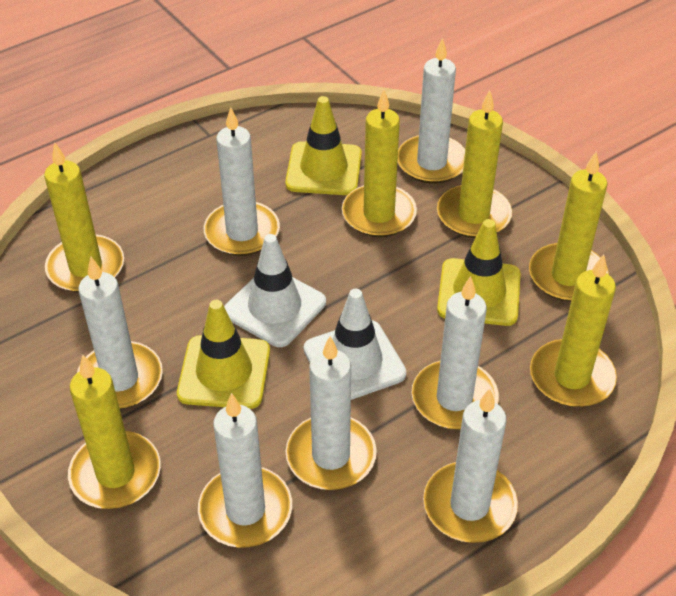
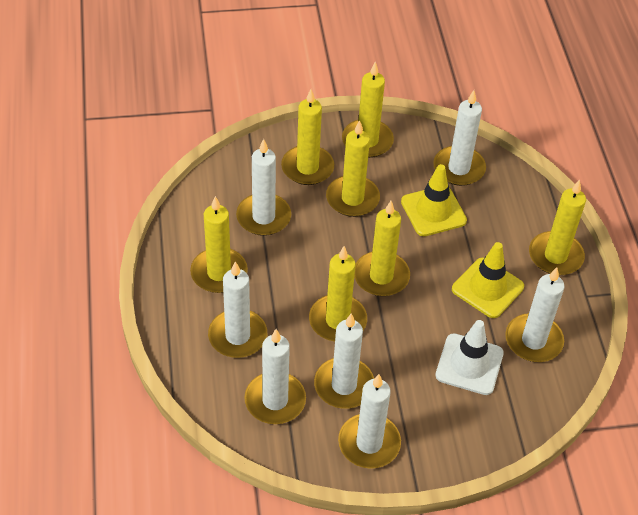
white traffic cone: 2 -> 1
yellow candle: 6 -> 7
yellow traffic cone: 3 -> 2

